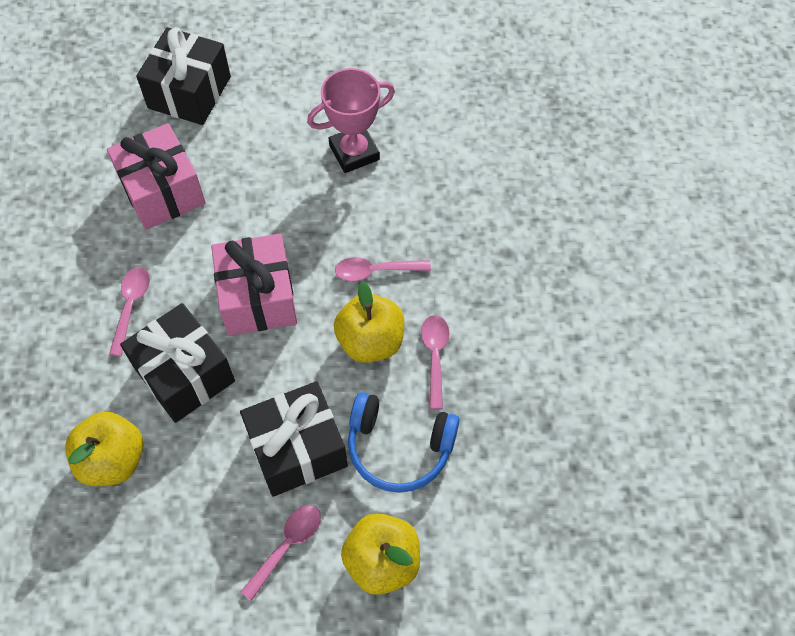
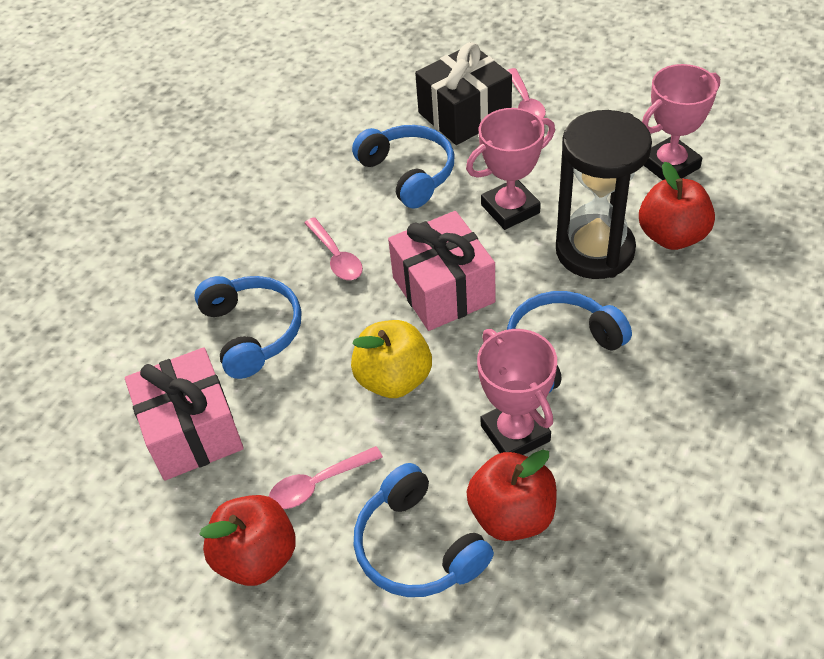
black gift: 3 -> 1
black hourglass: 0 -> 1
blue headphones: 1 -> 4
pink spoon: 4 -> 3
pink trophy: 1 -> 3
red apple: 0 -> 3
yellow apple: 3 -> 1

